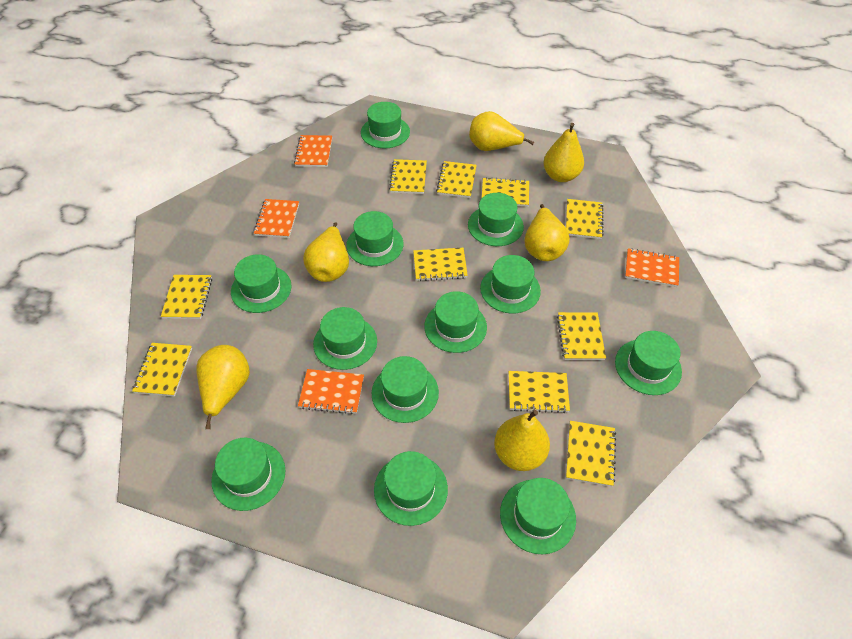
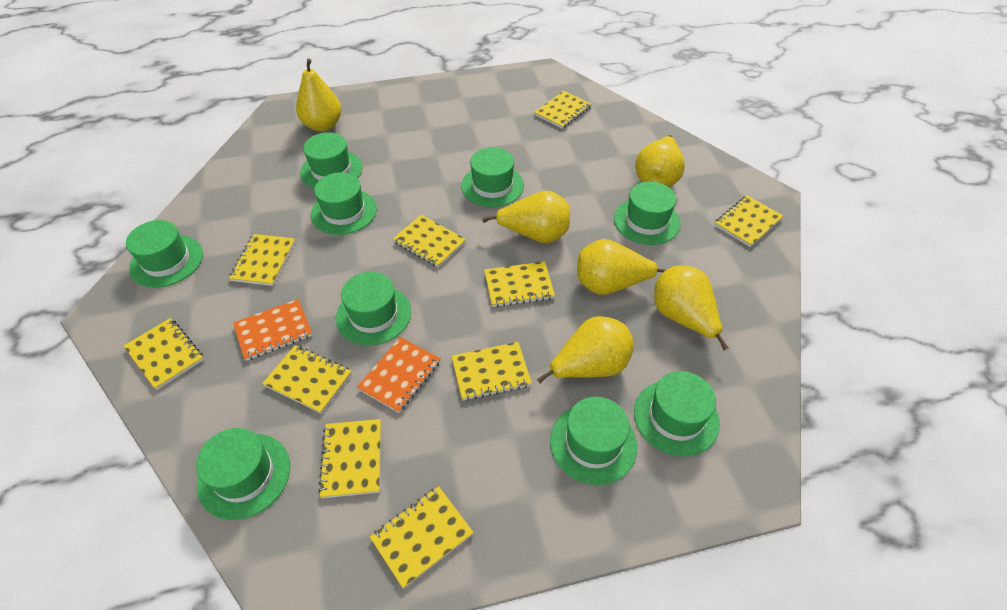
green hat: 12 -> 9
orange notebook: 4 -> 2

